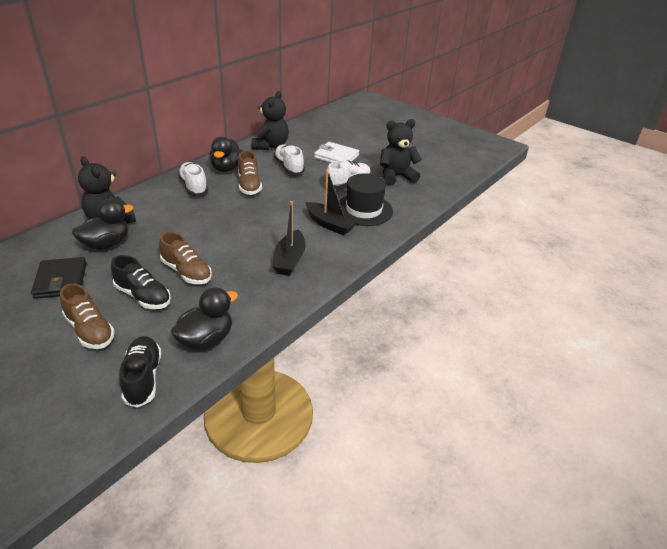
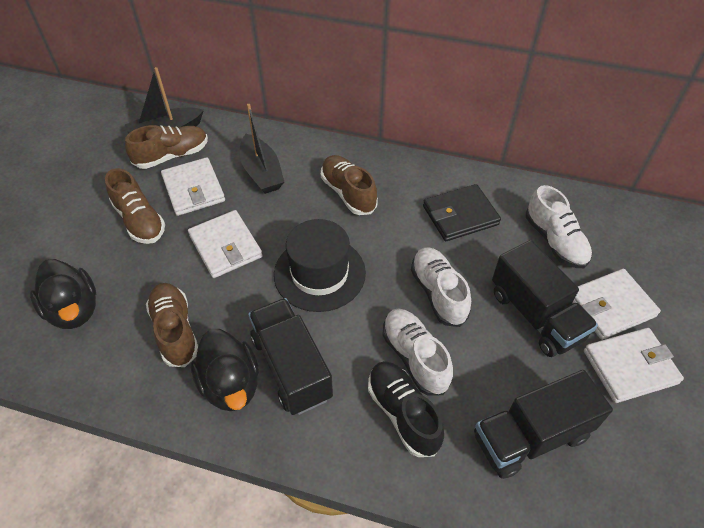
black duck: 3 -> 2
black shoe: 2 -> 1
black teddy bear: 3 -> 0
black truck: 0 -> 3
brown shoe: 3 -> 4
white wallet: 1 -> 4

